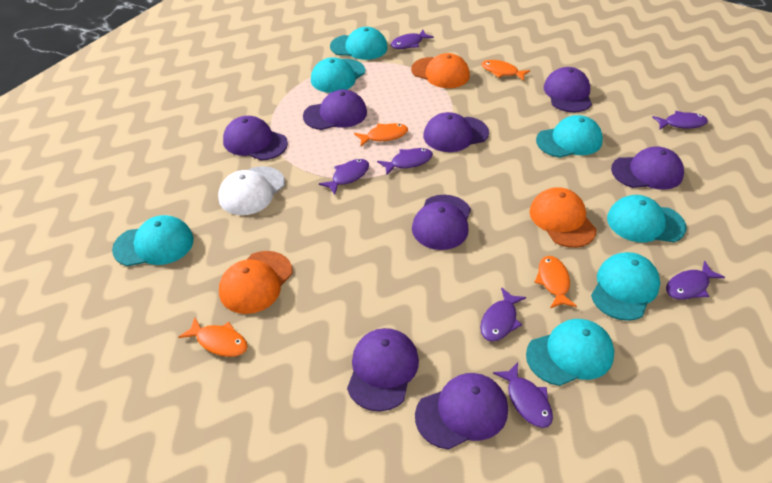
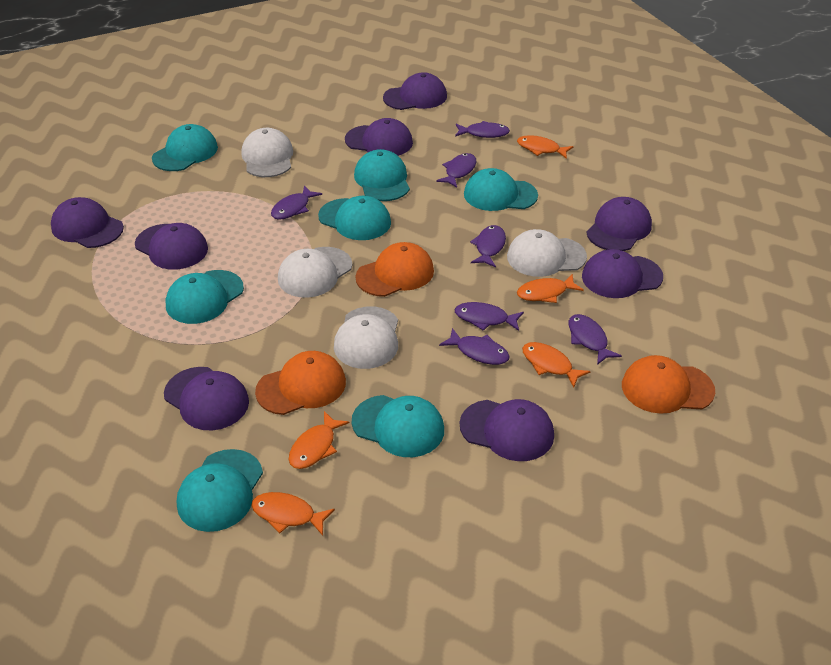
orange fish: 4 -> 5
white cap: 1 -> 4

